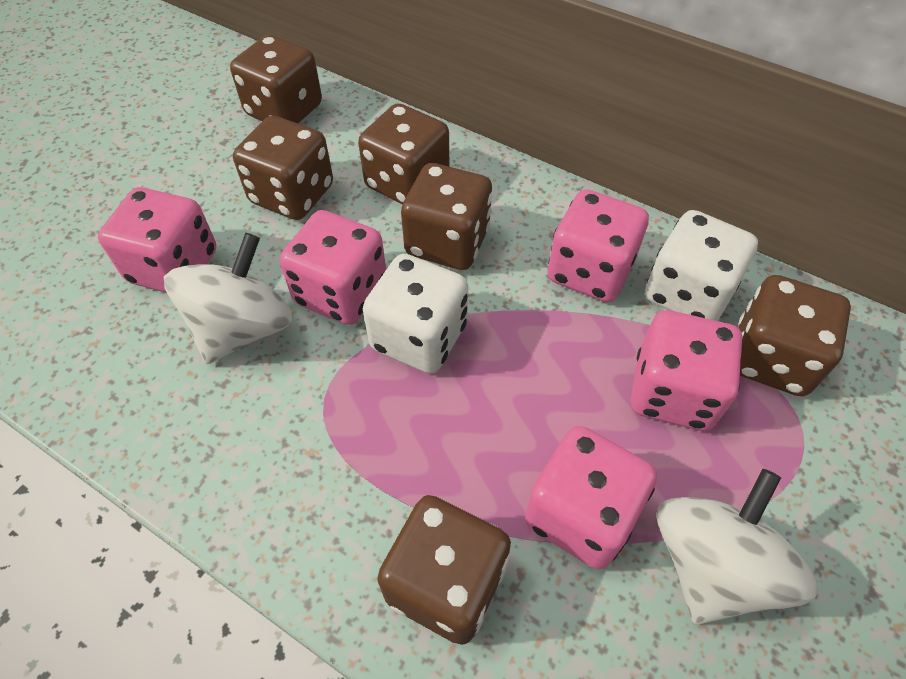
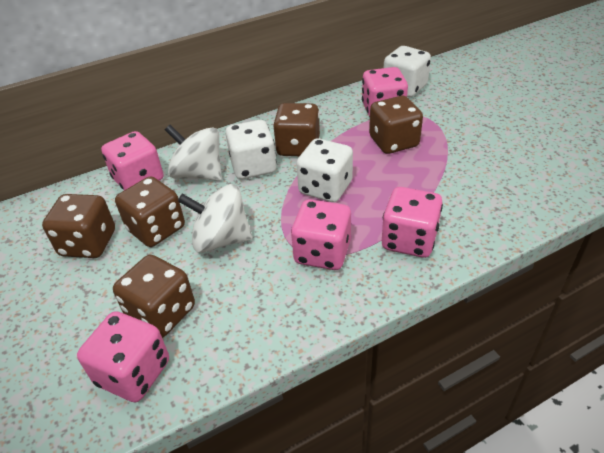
brown dice: 6 -> 5
white dice: 2 -> 3

